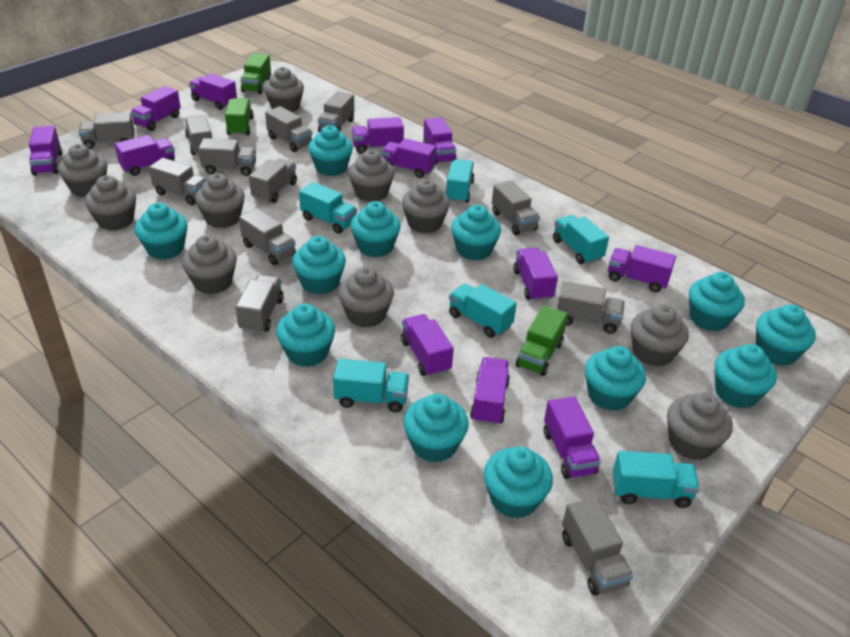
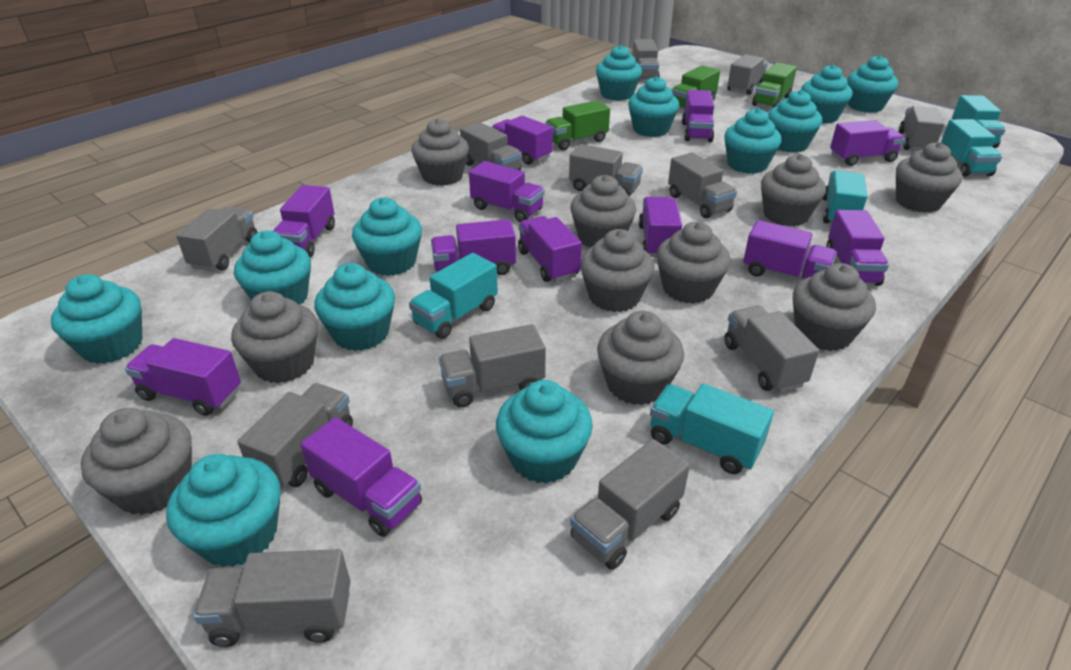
turquoise truck: 6 -> 5

